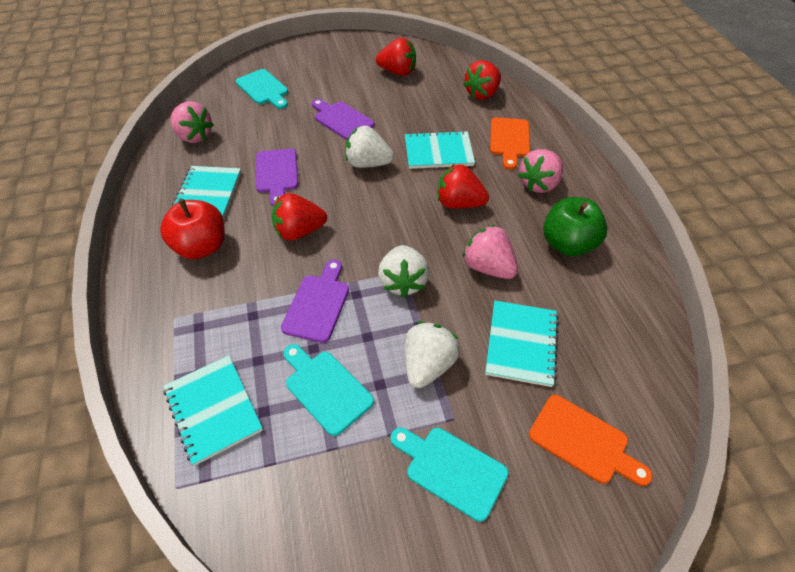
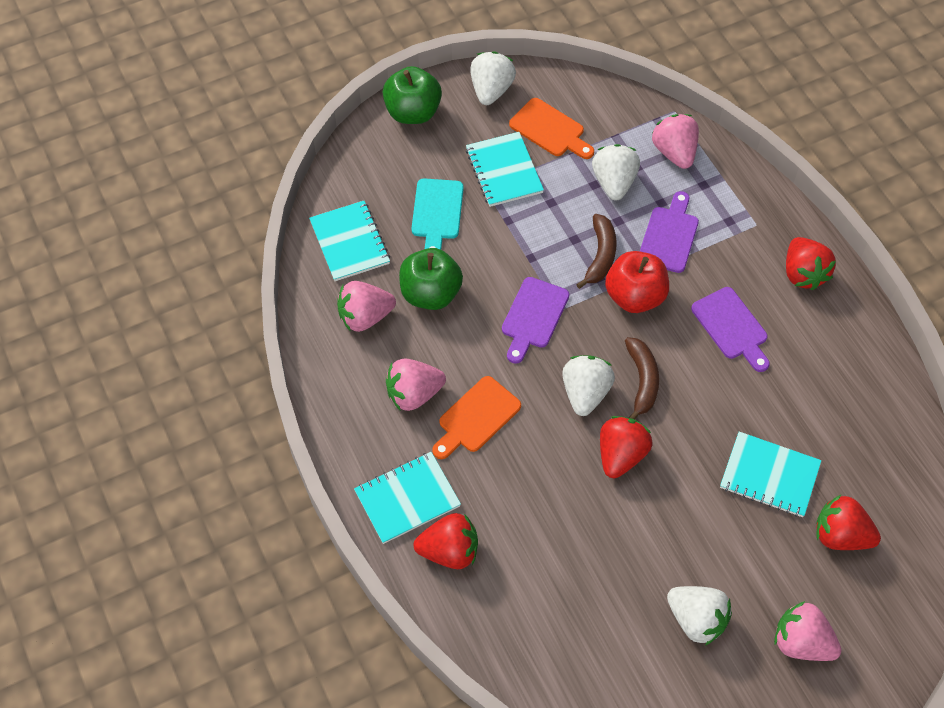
brown banana: 0 -> 2
green apple: 1 -> 2
pink strawberry: 3 -> 4
turquoise cutting board: 3 -> 1
white strawberry: 3 -> 4

